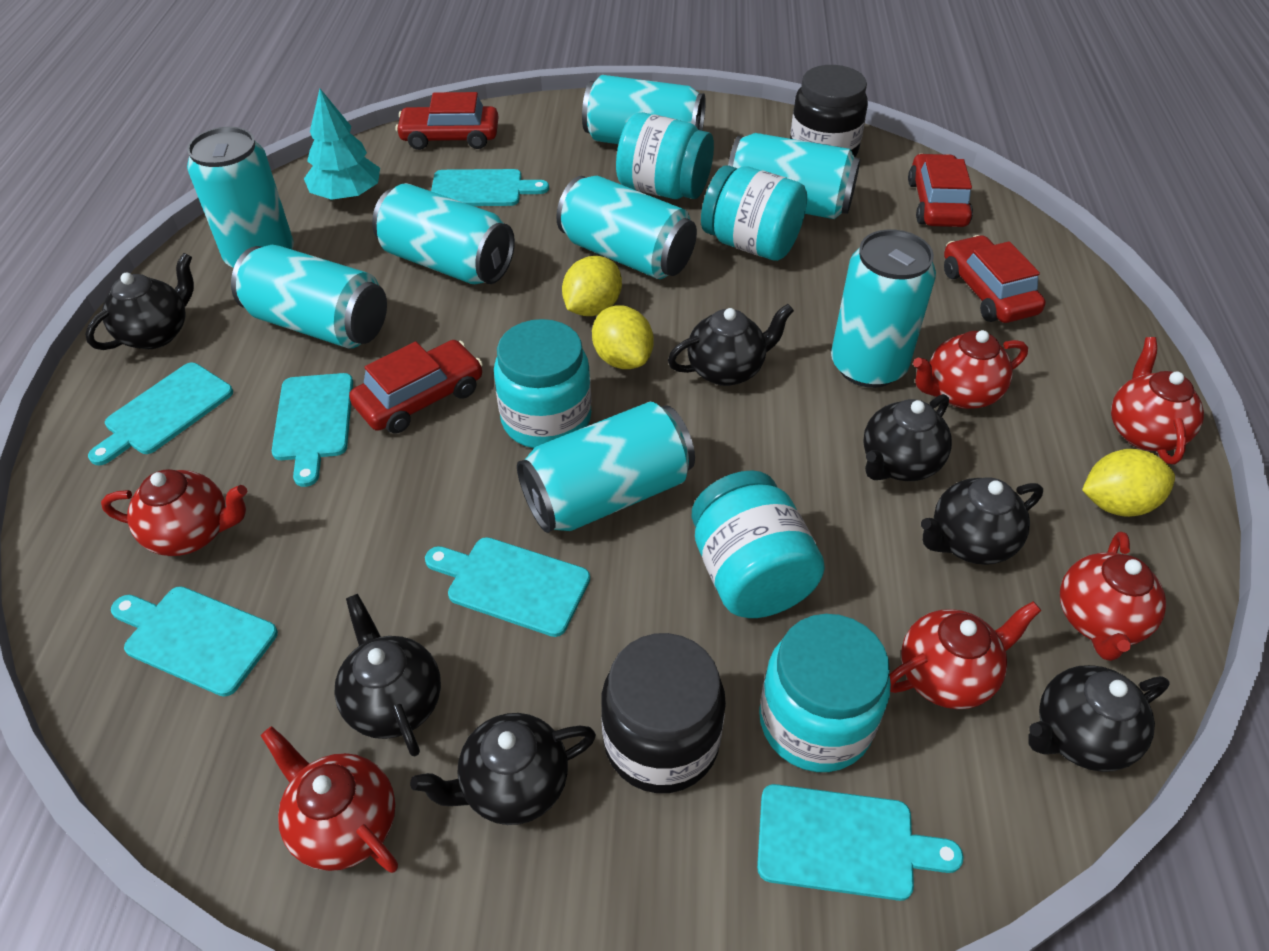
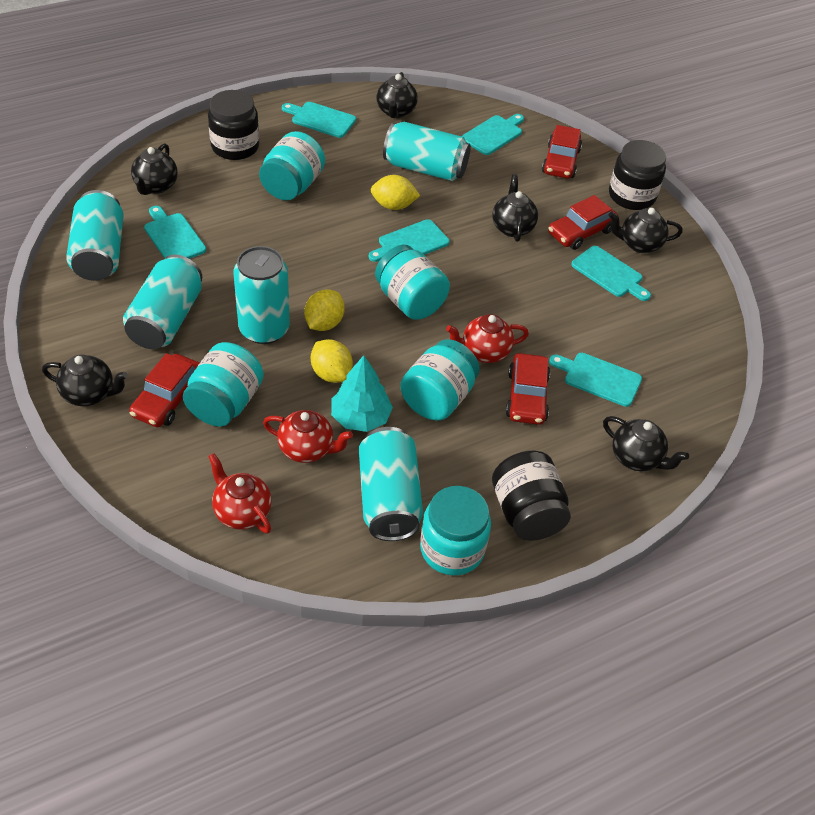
black jar: 2 -> 3
black teapot: 7 -> 6
red teapot: 6 -> 3
turquoise can: 8 -> 5

